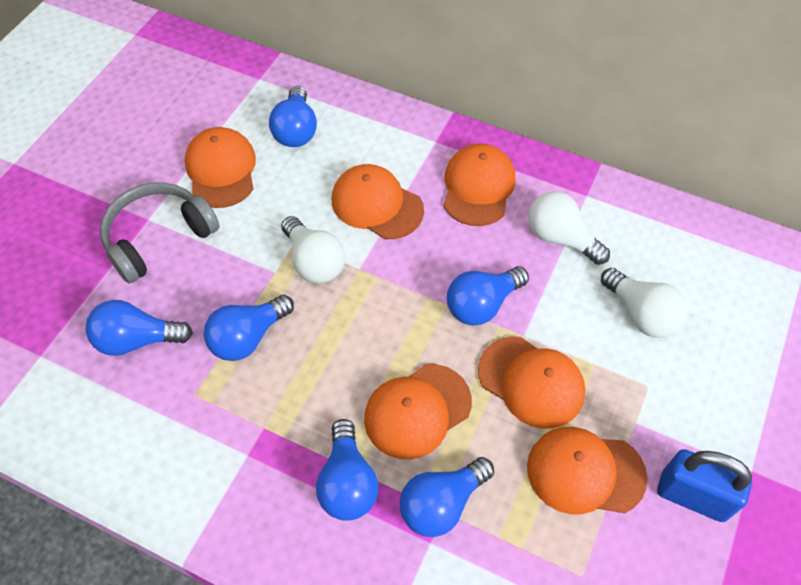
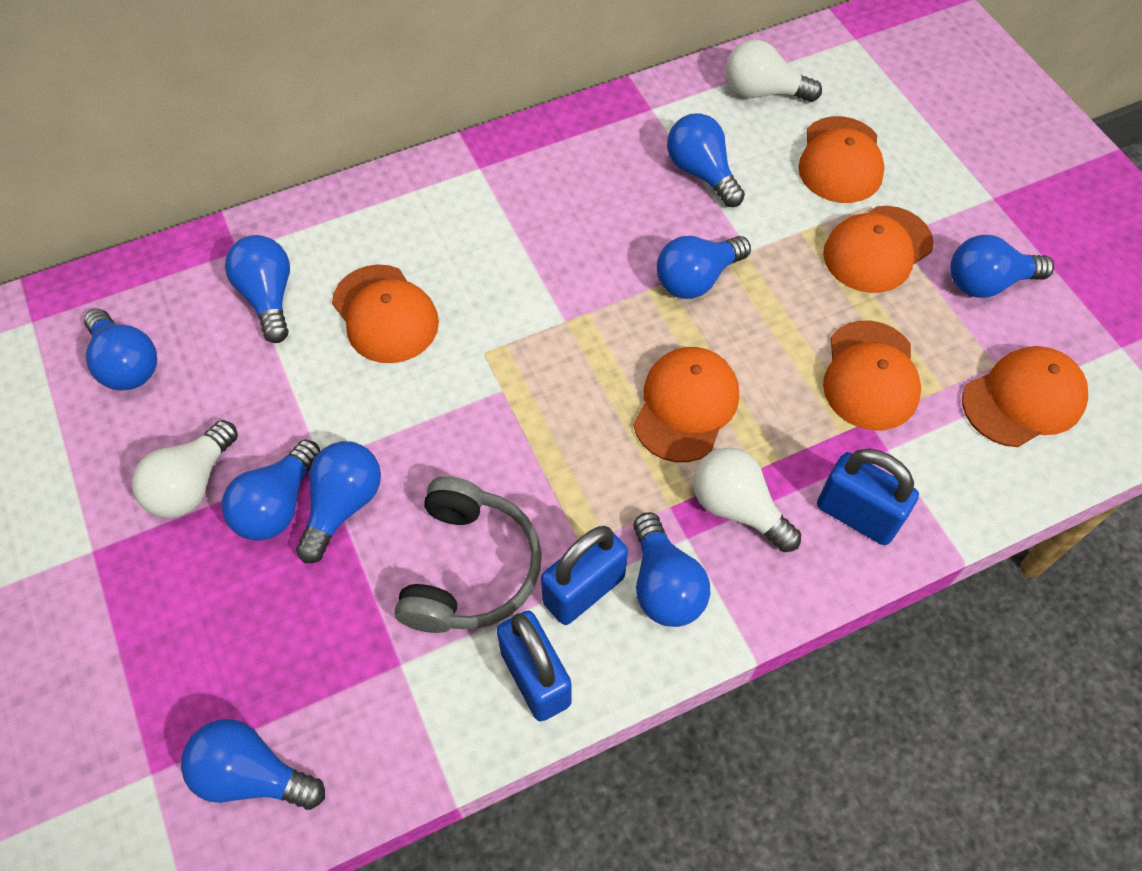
blue light bulb: 6 -> 9
blue padlock: 1 -> 3

